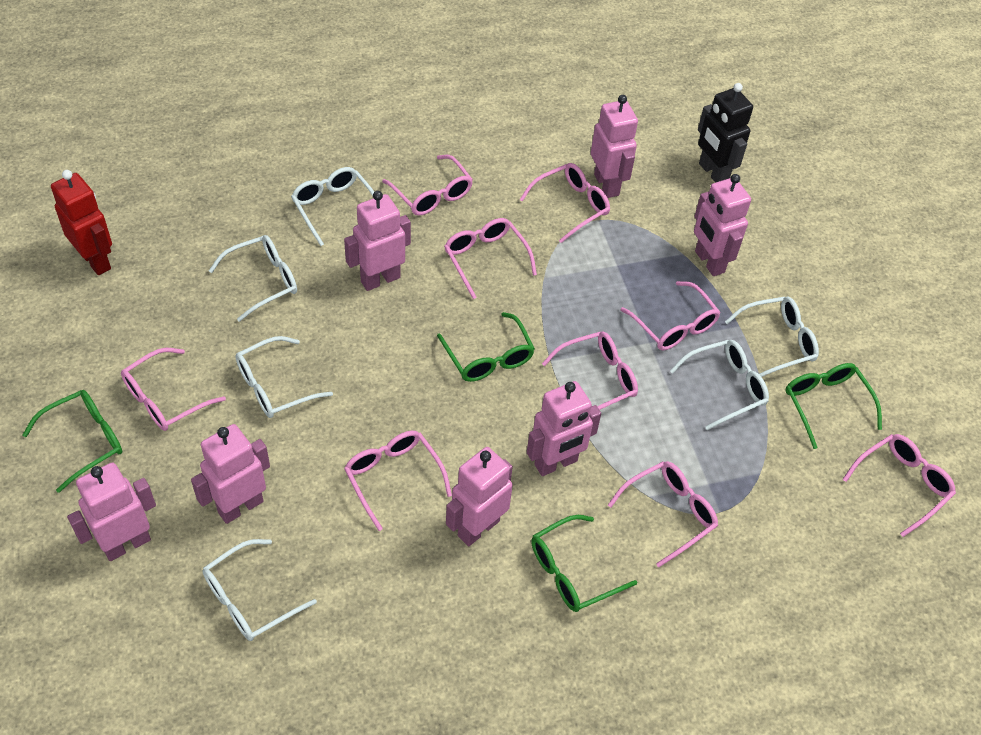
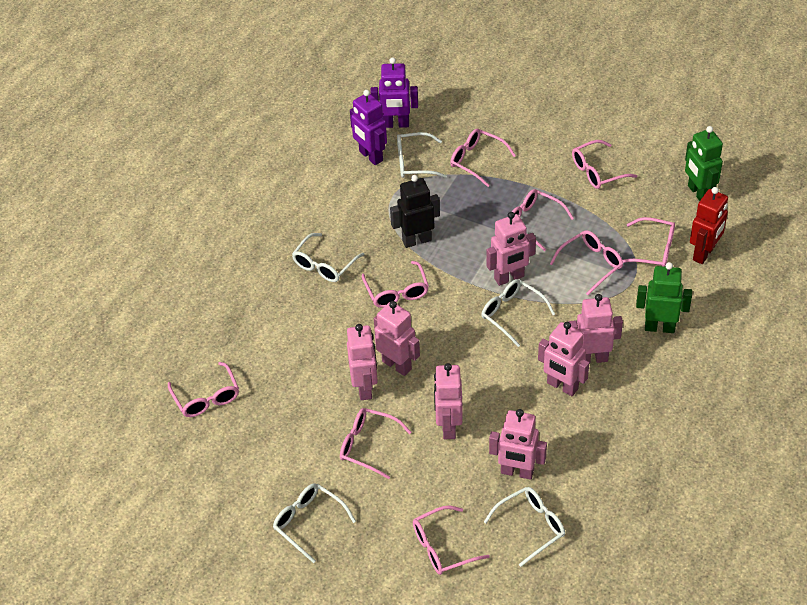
green glasses: 4 -> 0
green robot: 0 -> 2
purple robot: 0 -> 2
white glasses: 6 -> 5

